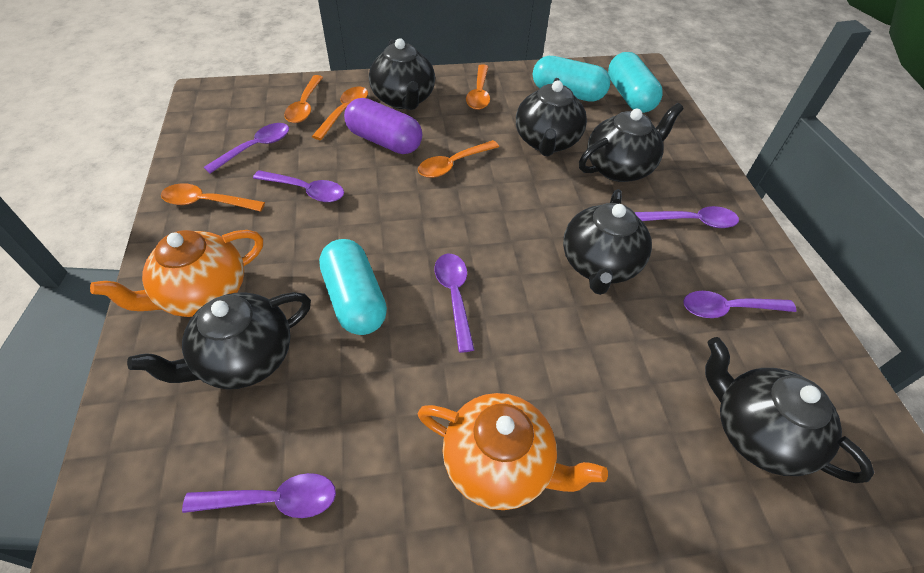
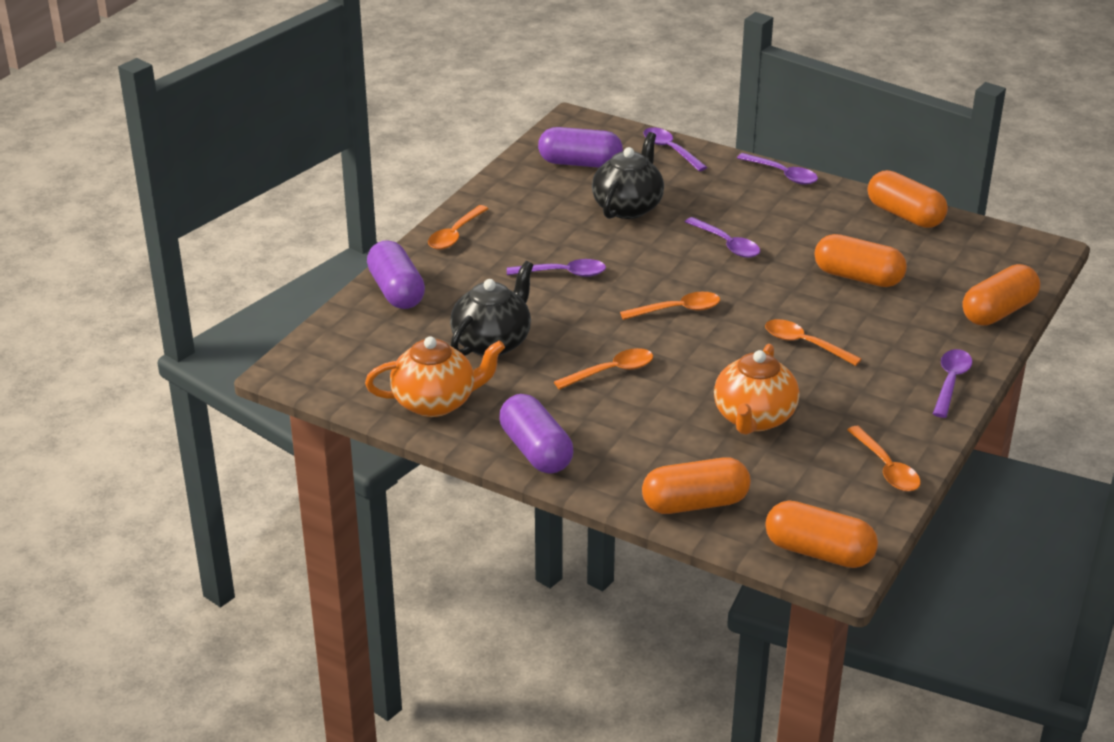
black teapot: 6 -> 2
orange capsule: 0 -> 5
purple capsule: 1 -> 3
purple spoon: 6 -> 5
turquoise capsule: 3 -> 0

